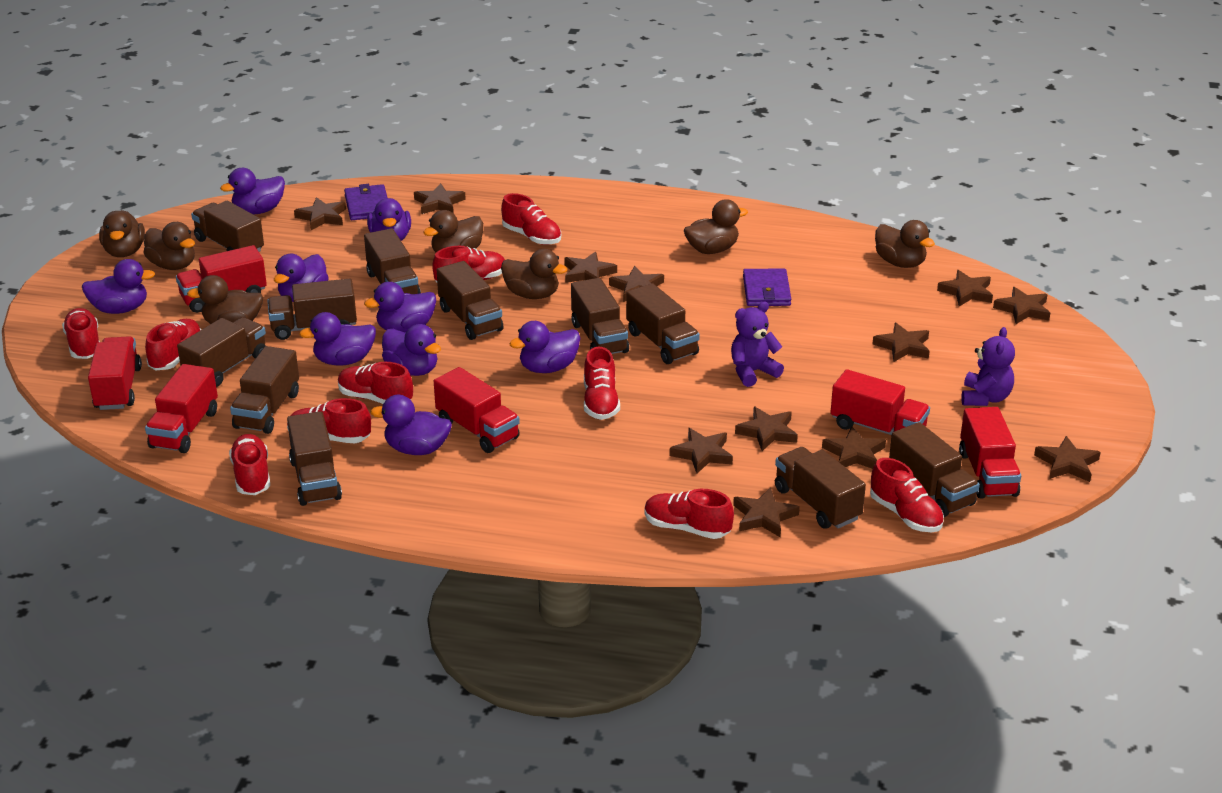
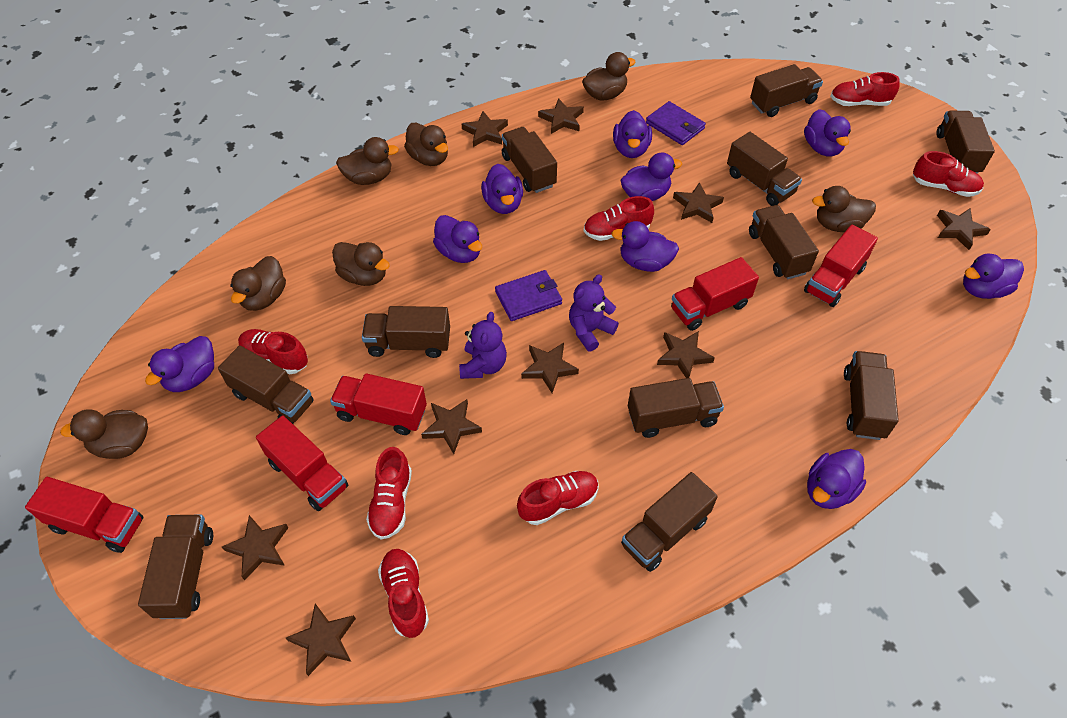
brown star: 12 -> 9
red shoe: 10 -> 7
red truck: 6 -> 5

